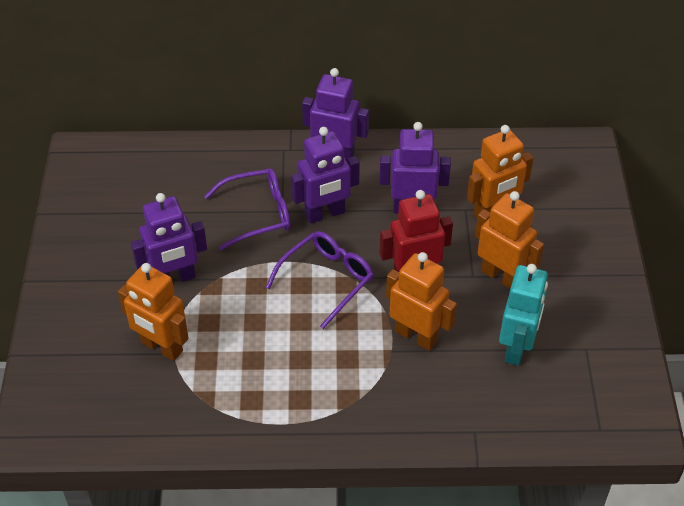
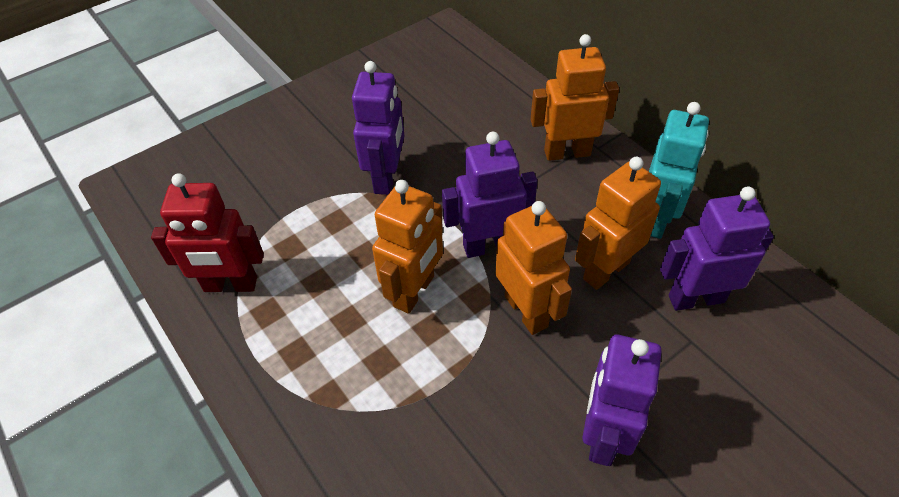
purple glasses: 2 -> 0

